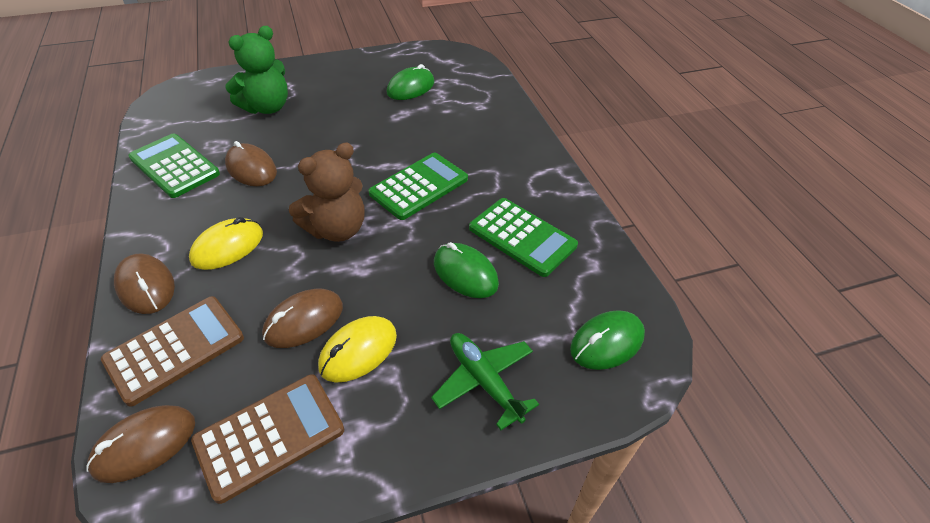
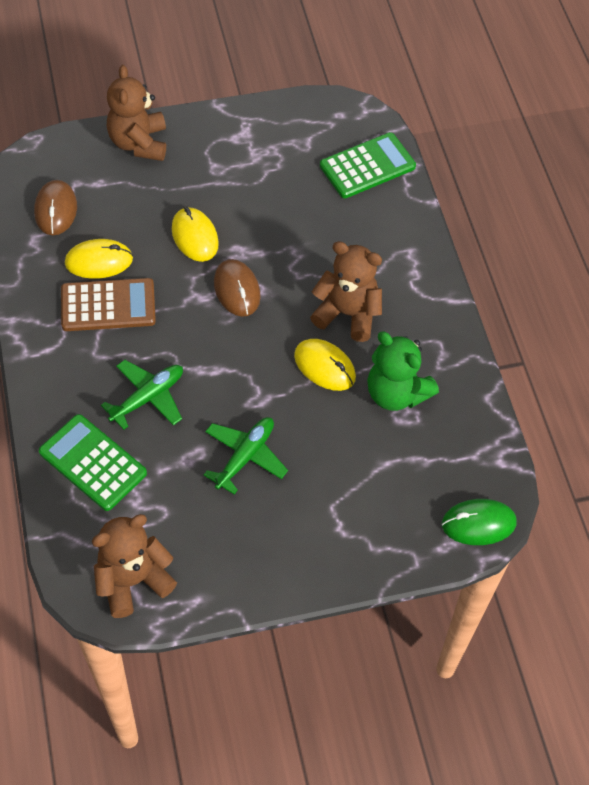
brown calculator: 2 -> 1
brown mouse: 4 -> 2
brown teddy bear: 1 -> 3
green calculator: 3 -> 2
green mouse: 3 -> 1
green plane: 1 -> 2
yellow mouse: 2 -> 3

